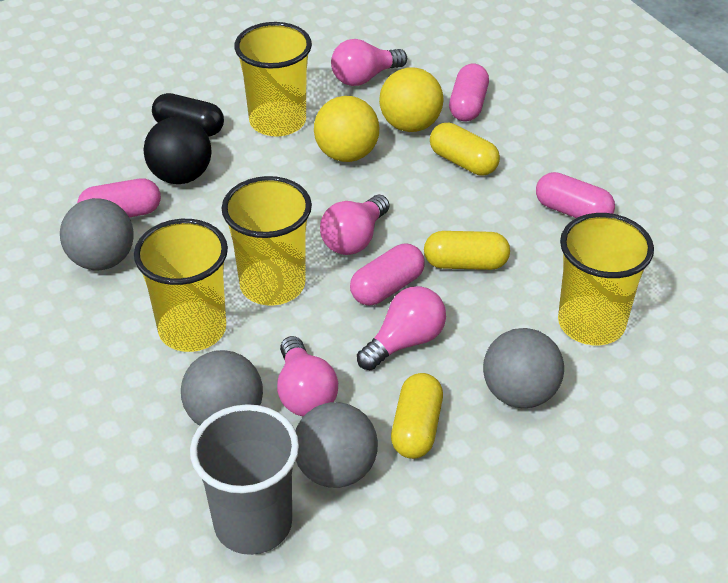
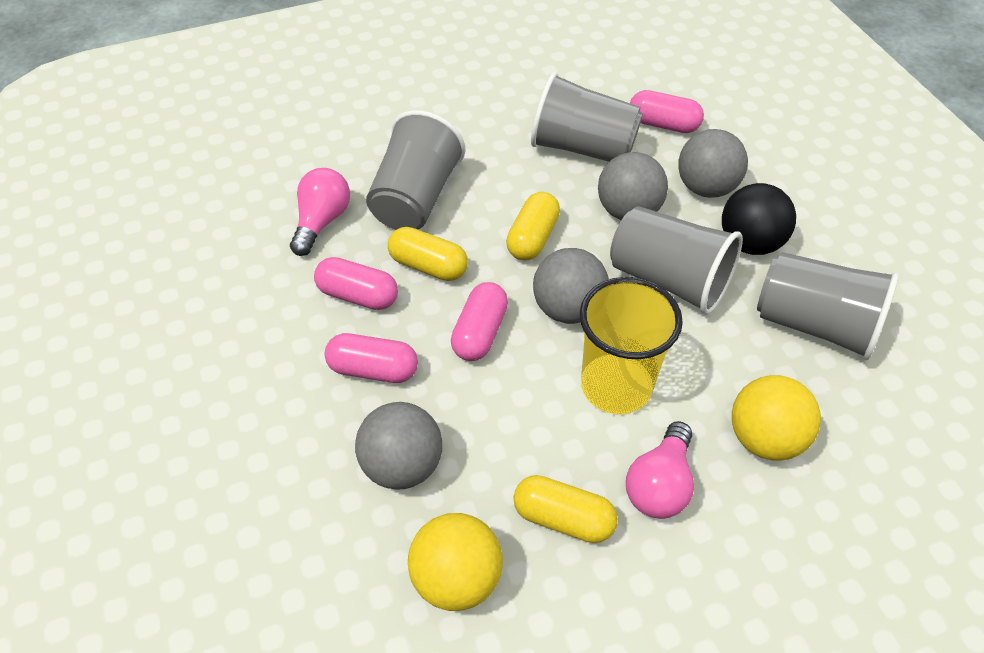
black capsule: 1 -> 0
grey cup: 1 -> 4
pink light bulb: 4 -> 2
yellow cup: 4 -> 1

